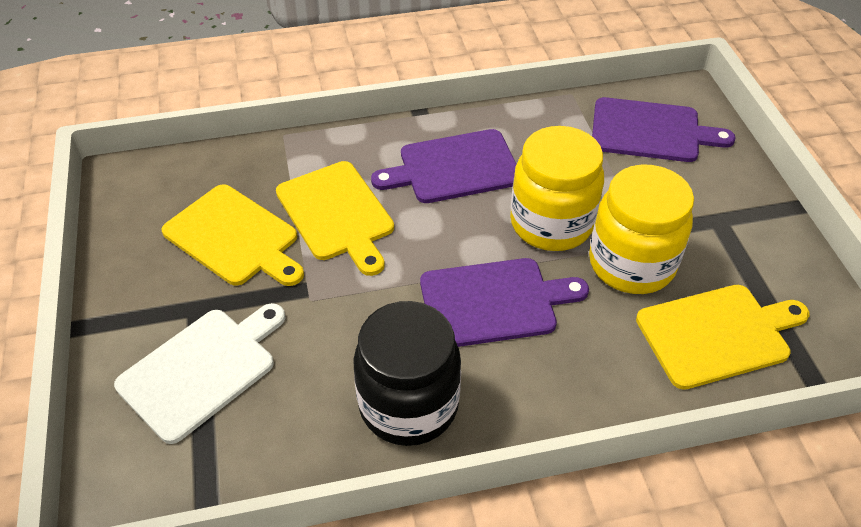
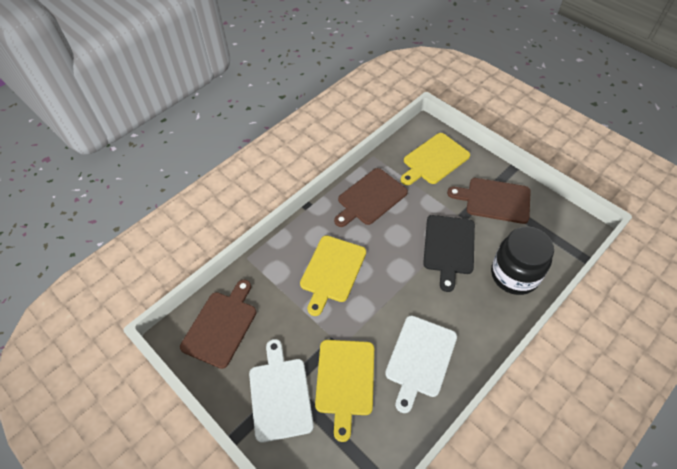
black cutting board: 0 -> 1
brown cutting board: 0 -> 3
purple cutting board: 3 -> 0
white cutting board: 1 -> 2
yellow jar: 2 -> 0

